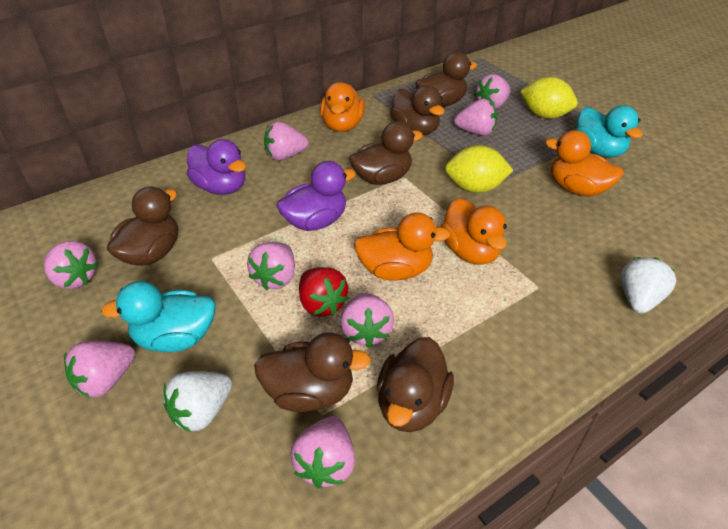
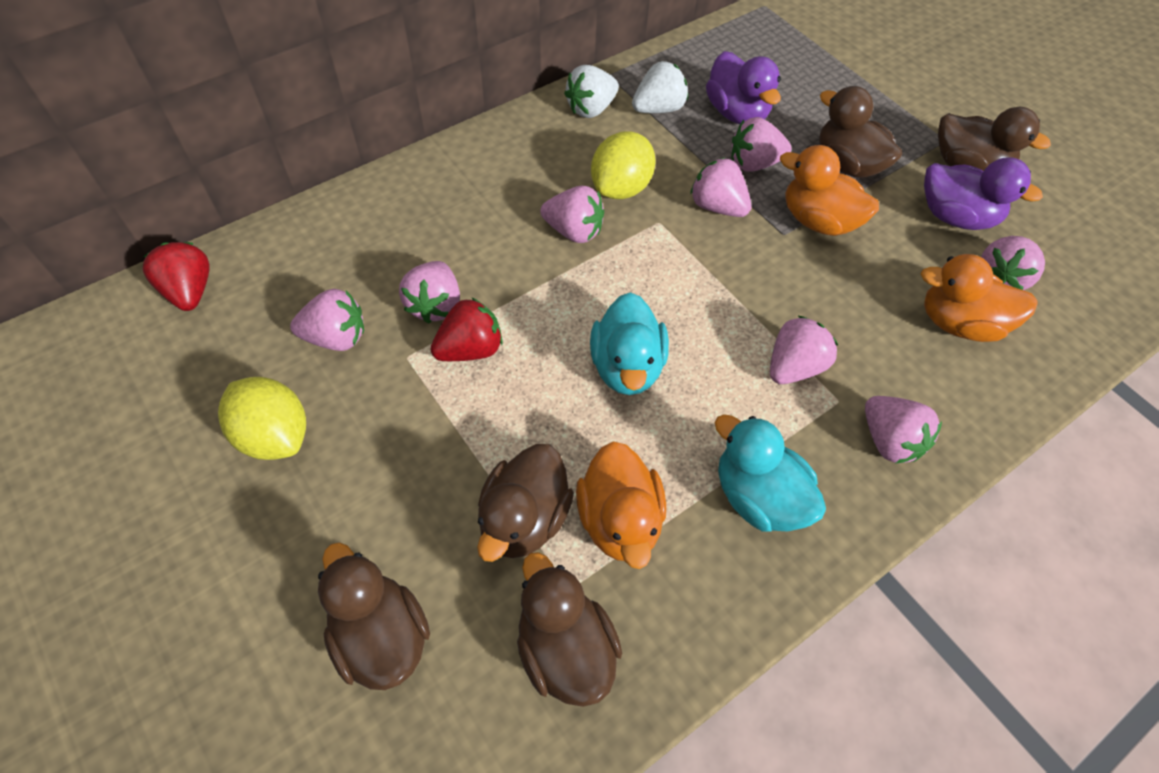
brown duck: 6 -> 5
orange duck: 4 -> 3
red strawberry: 1 -> 2

